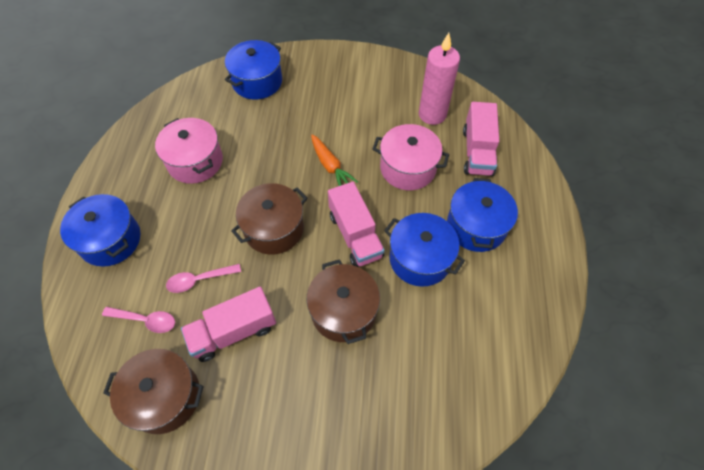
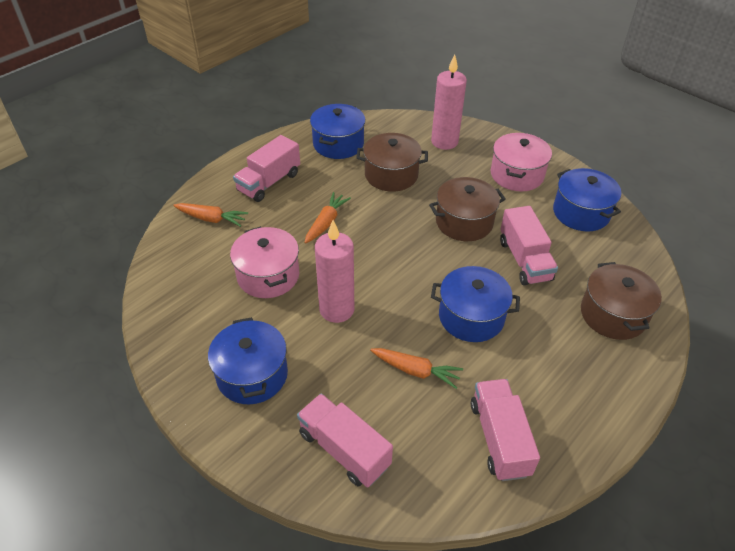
orange carrot: 1 -> 3
pink candle: 1 -> 2
pink spoon: 2 -> 0
pink truck: 3 -> 4

